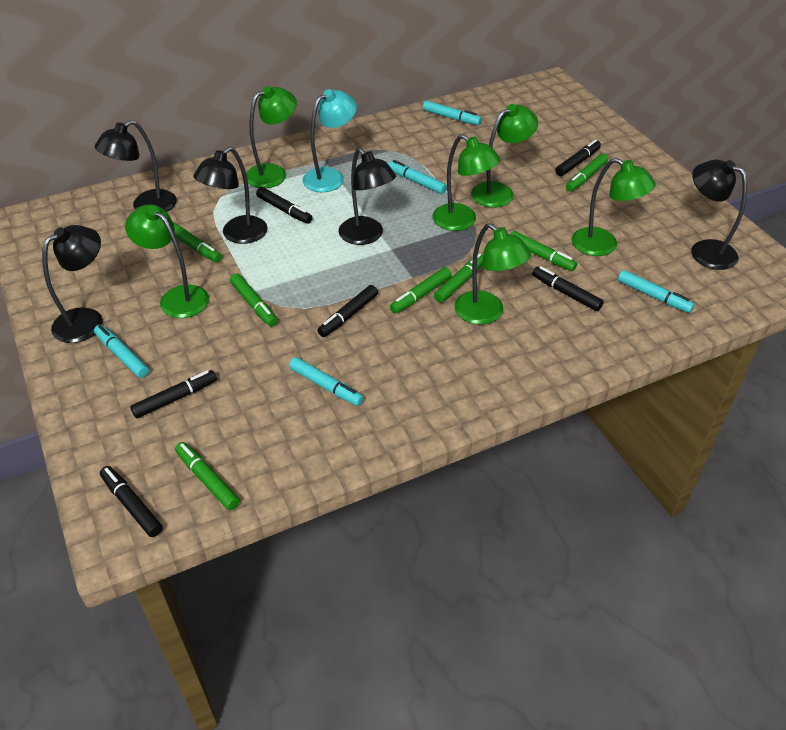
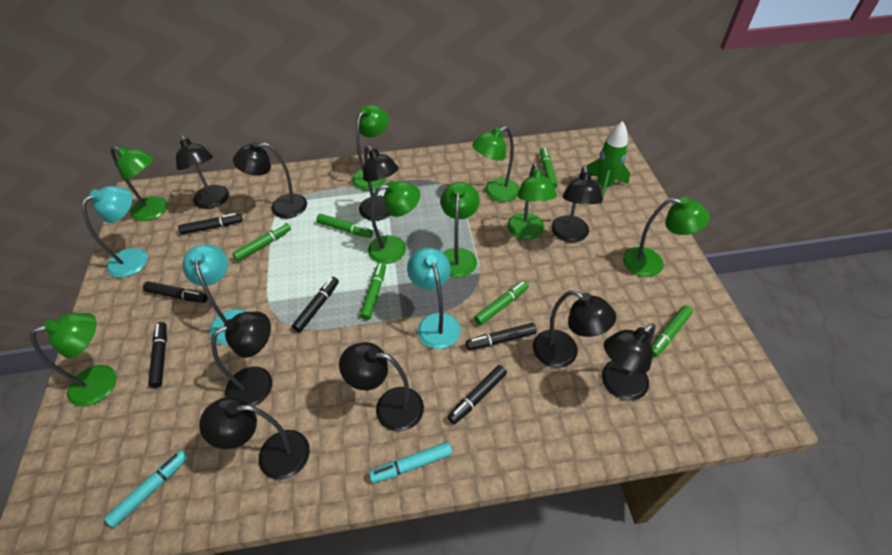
black lamp: 5 -> 9
green lamp: 6 -> 8
green marker: 7 -> 6
green rocket: 0 -> 1
turquoise lamp: 1 -> 3
turquoise marker: 5 -> 2

